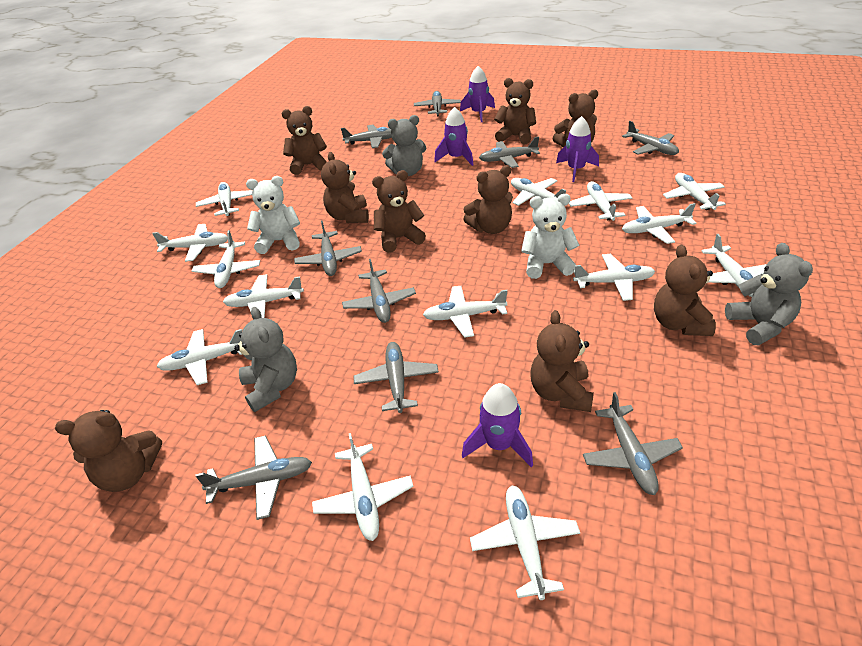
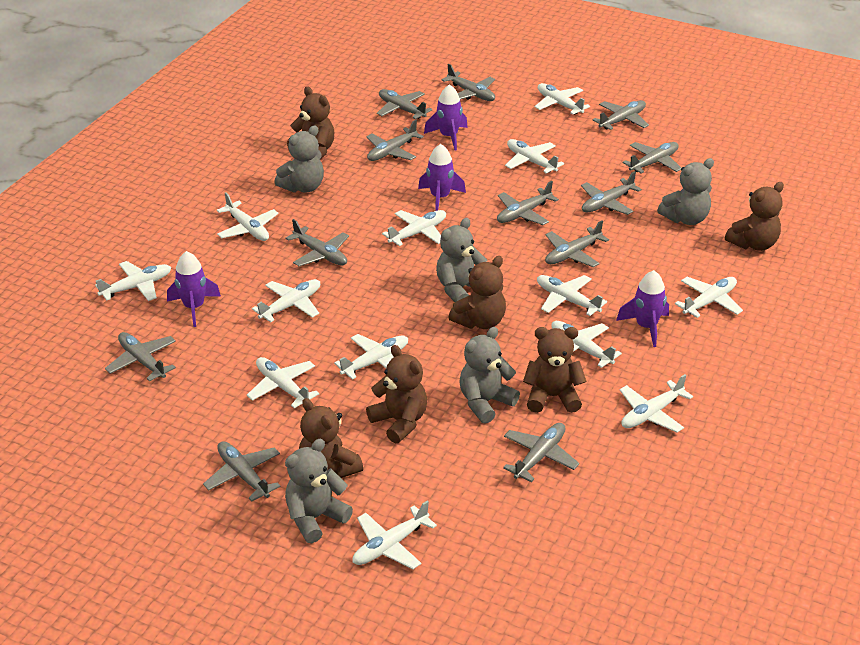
brown teddy bear: 9 -> 6
grey plane: 9 -> 12
grey teddy bear: 3 -> 5
white plane: 14 -> 13
white teddy bear: 2 -> 0

